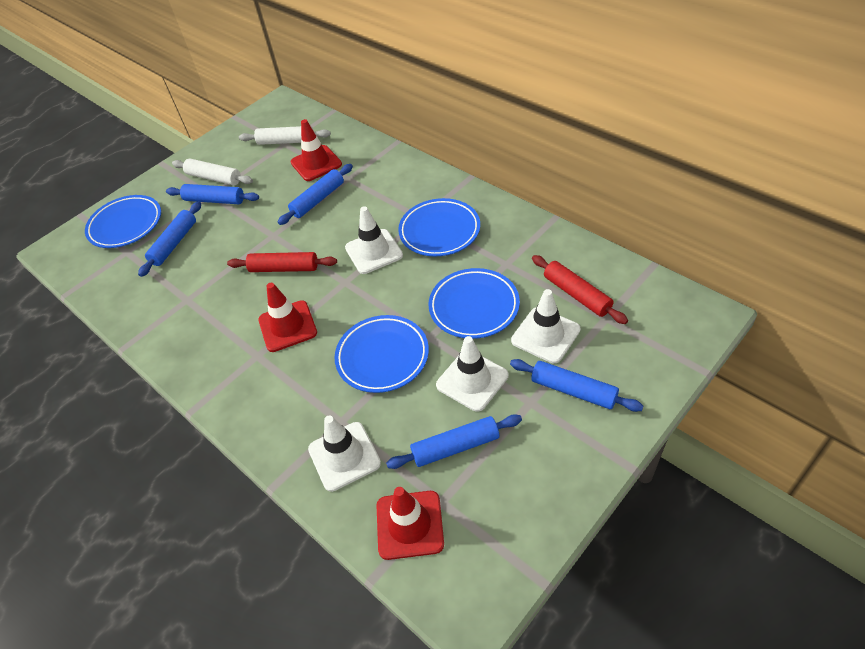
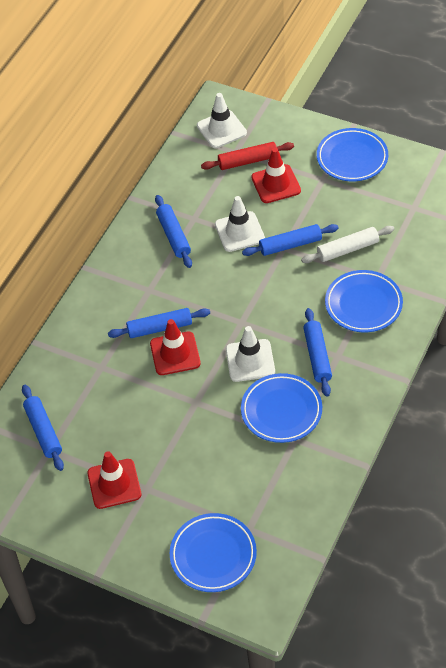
red rolling pin: 2 -> 1
white rolling pin: 2 -> 1
white traffic cone: 4 -> 3

